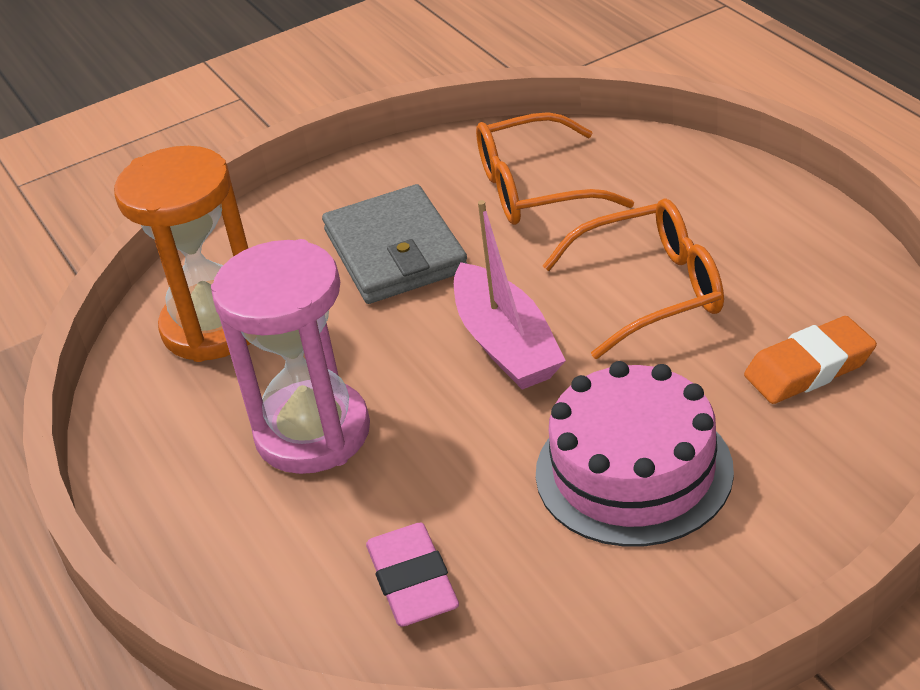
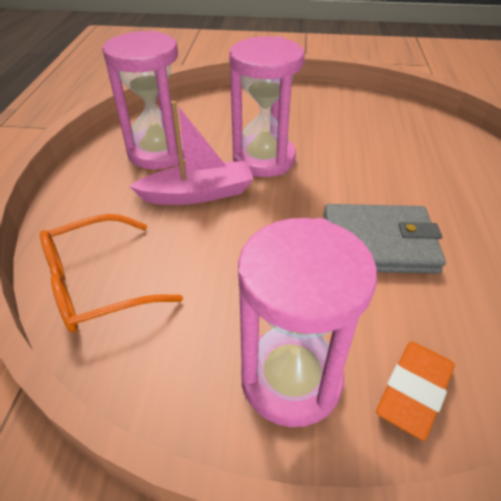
orange glasses: 2 -> 1
orange hourglass: 1 -> 0
pink cake: 1 -> 0
pink eraser: 1 -> 0
pink hourglass: 1 -> 3

